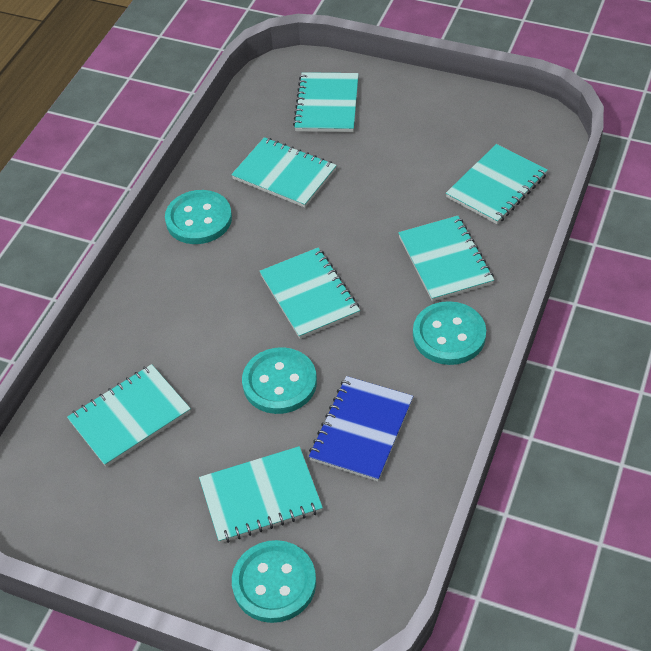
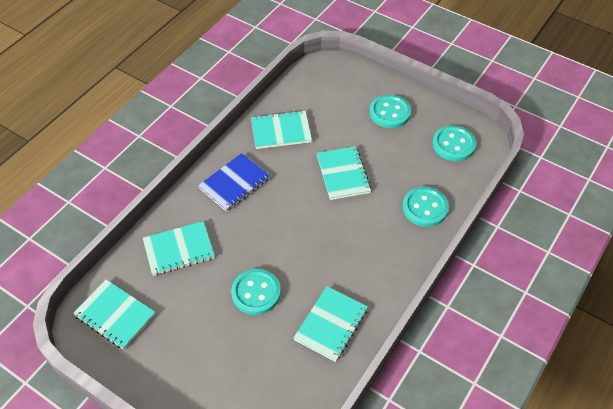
turquoise notebook: 7 -> 5

